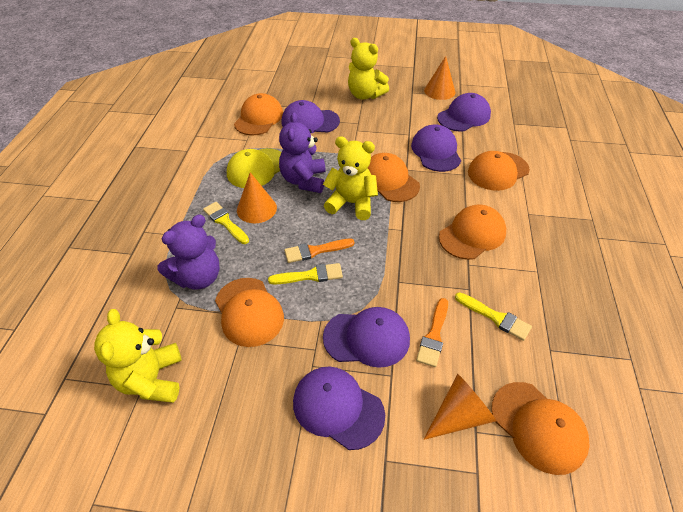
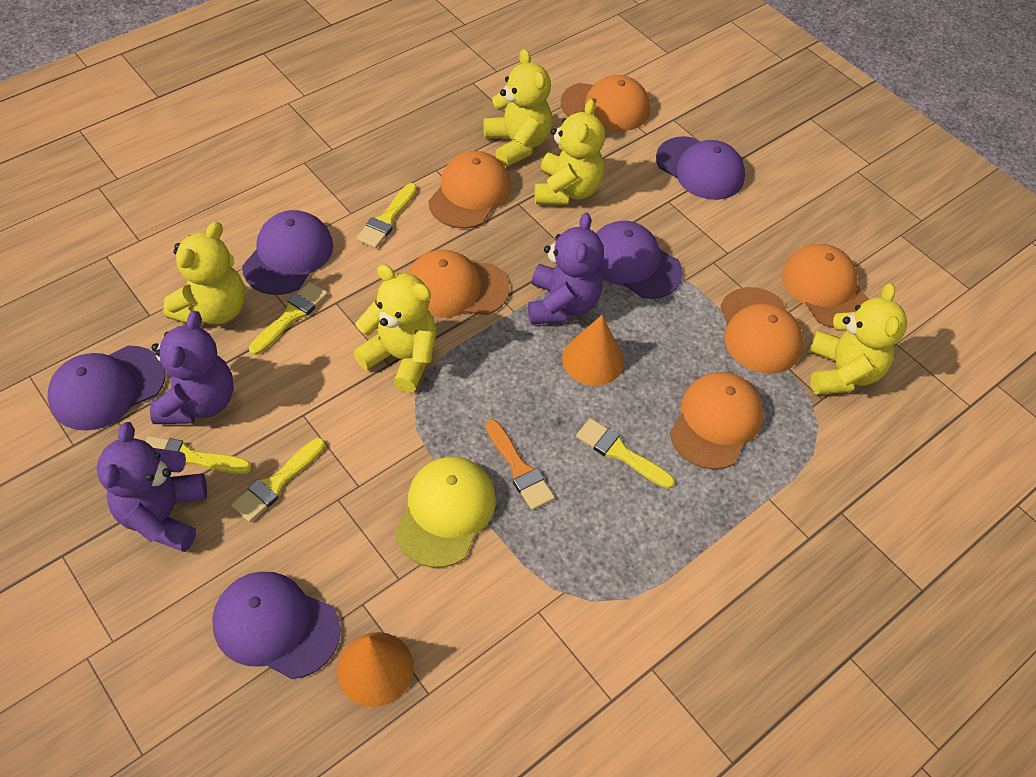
orange brush: 2 -> 1
orange cone: 3 -> 2
purple teddy bear: 2 -> 3
yellow brush: 3 -> 5
yellow teddy bear: 3 -> 5

